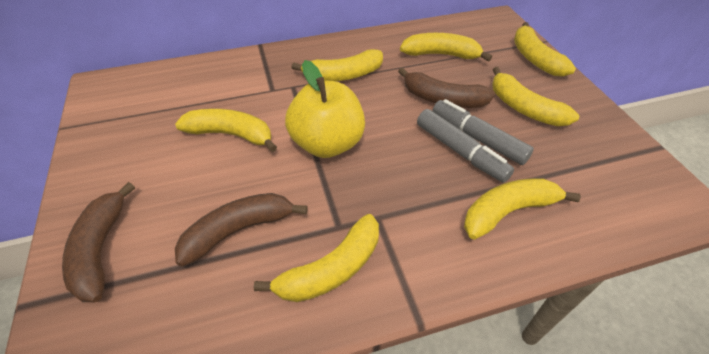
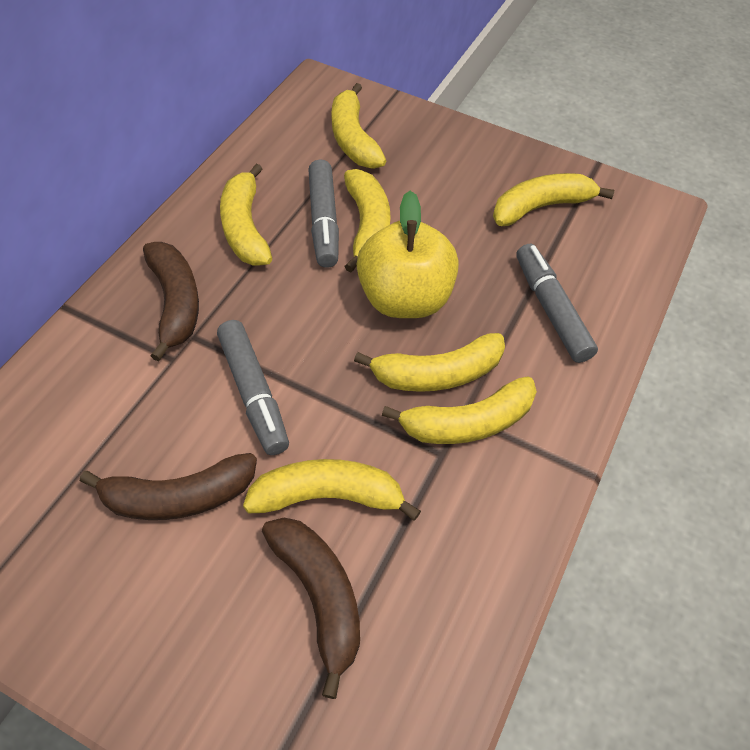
grey marker: 2 -> 3

